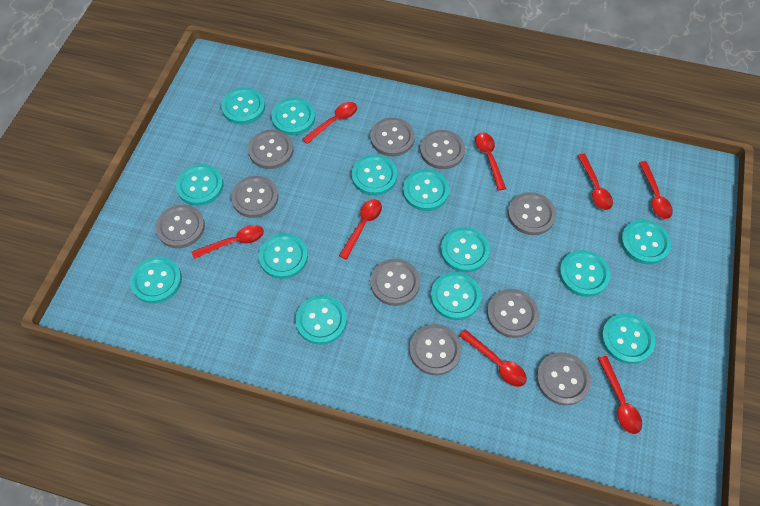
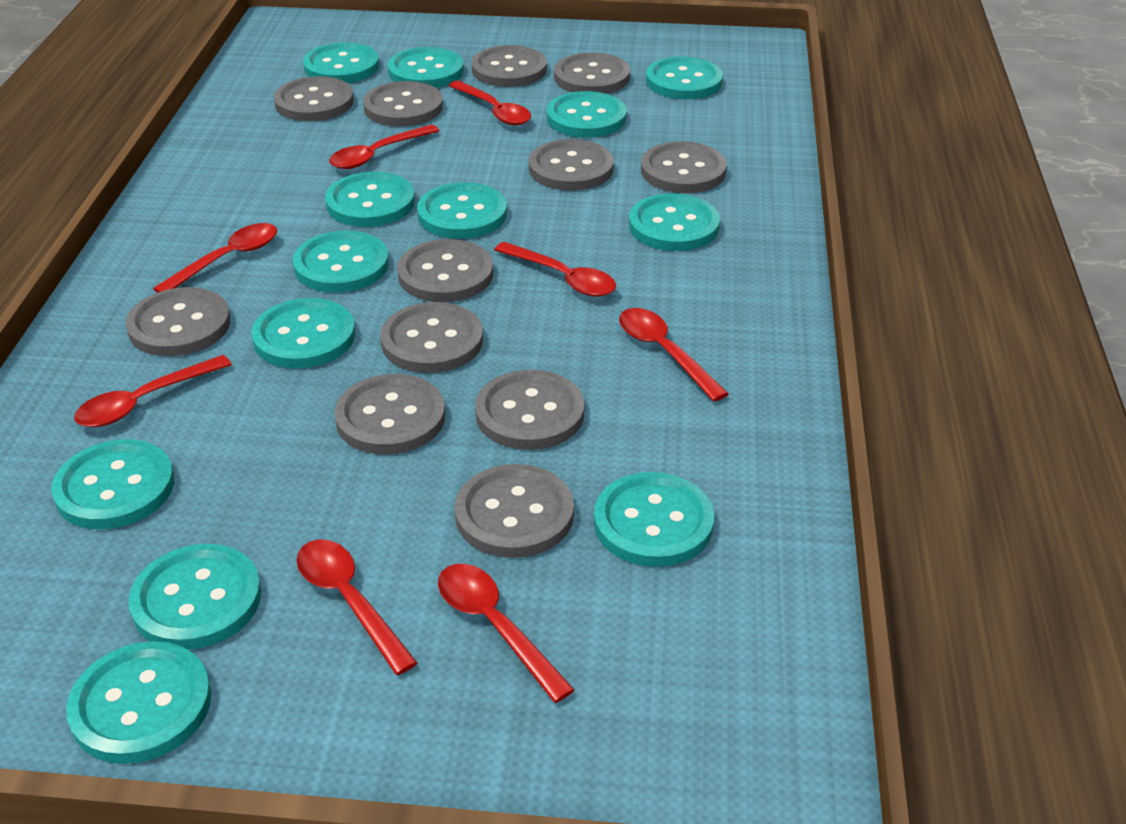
grey button: 10 -> 12

